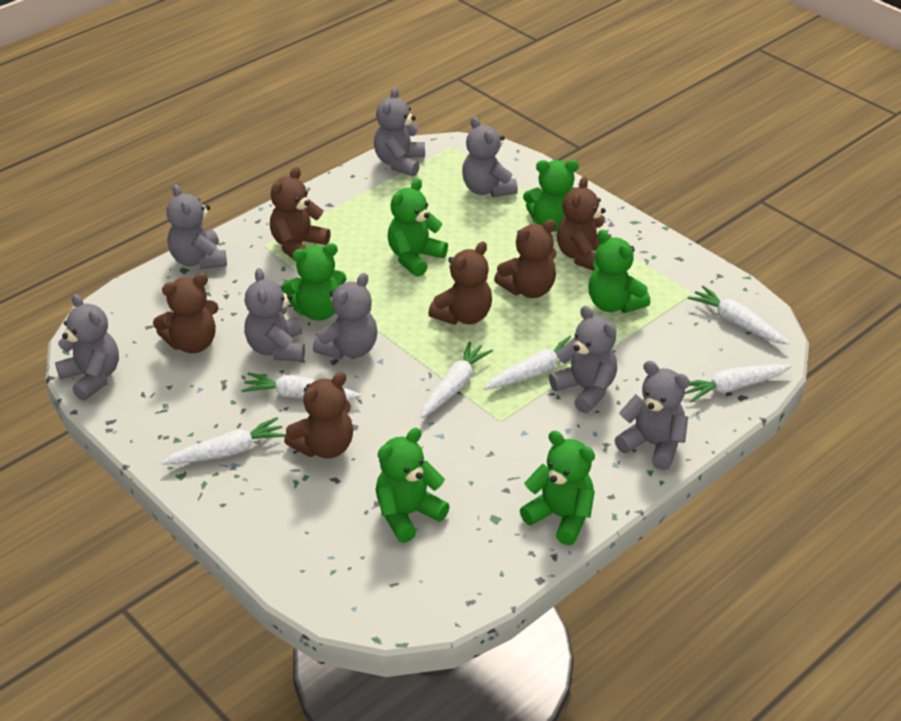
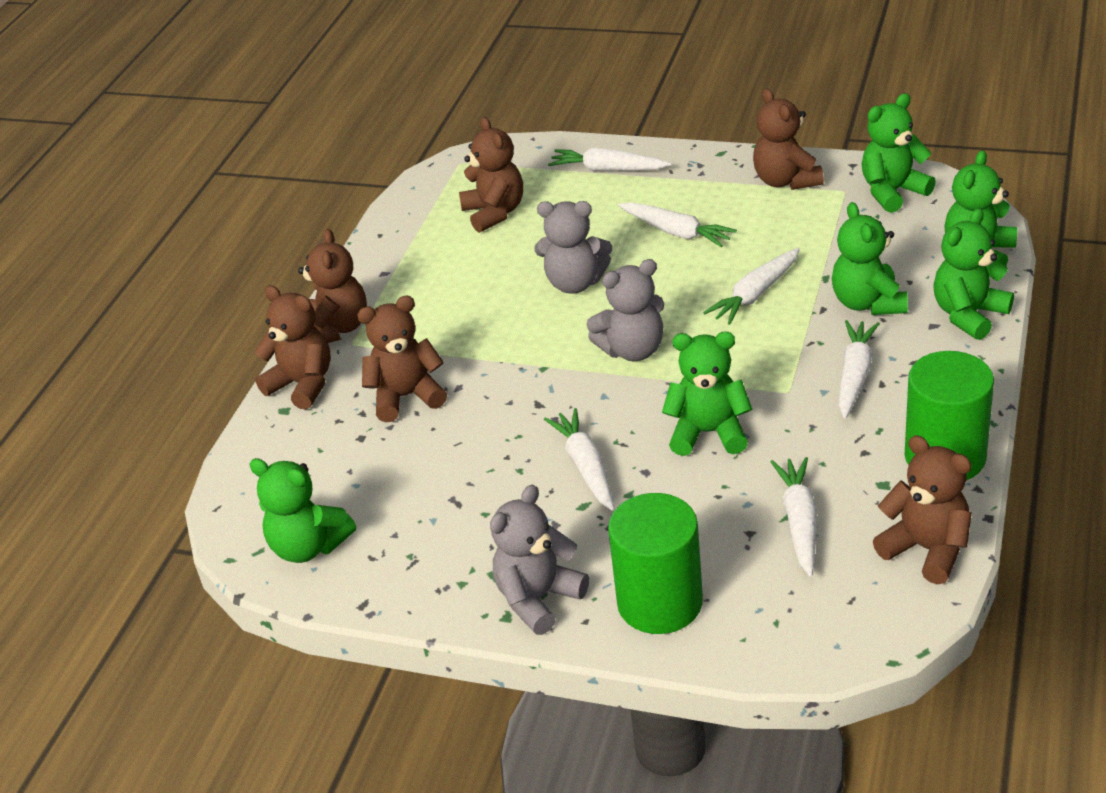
green cylinder: 0 -> 2
grey teddy bear: 8 -> 3

